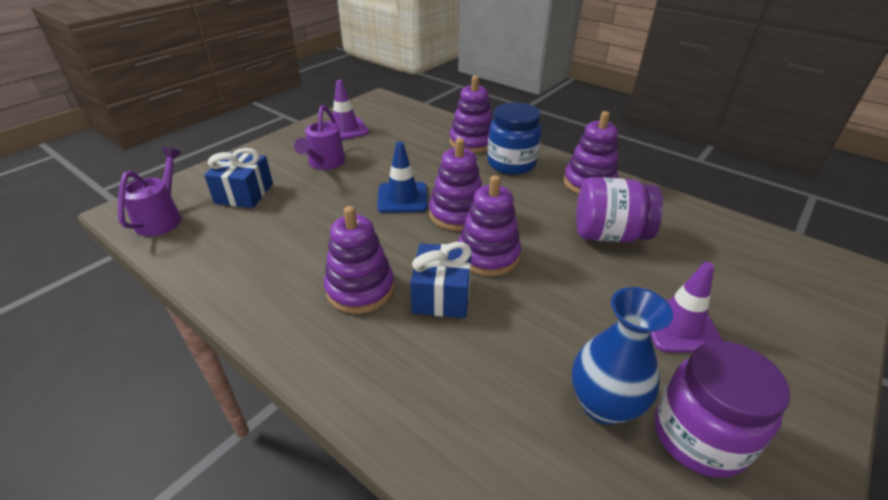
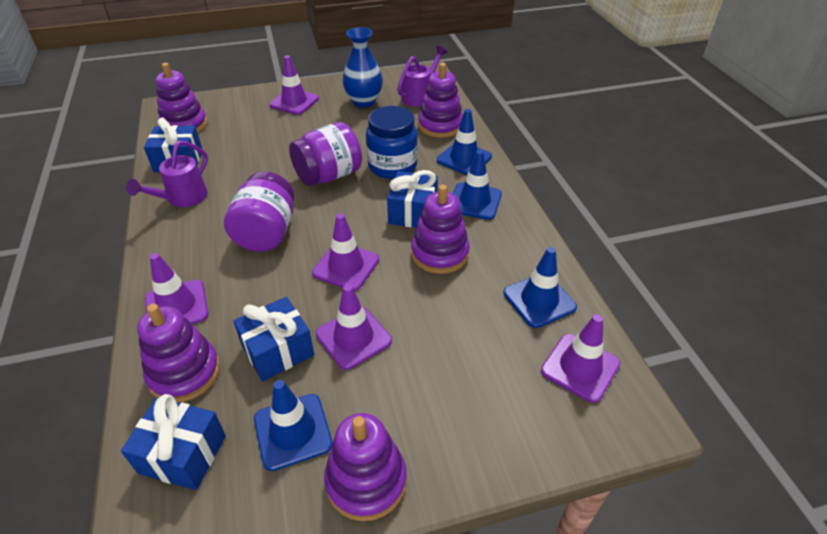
blue gift: 2 -> 4
blue traffic cone: 1 -> 4
purple traffic cone: 2 -> 5

